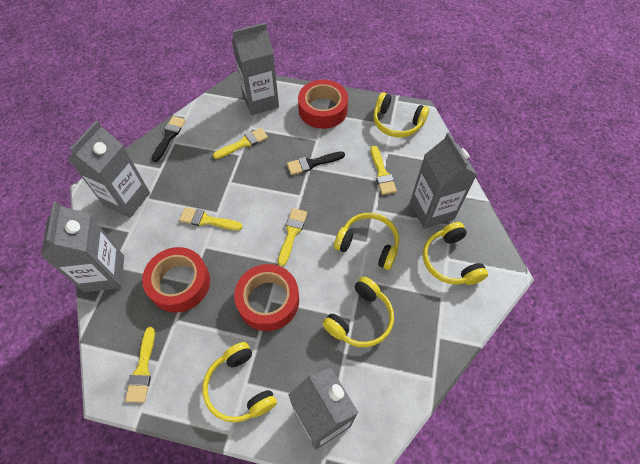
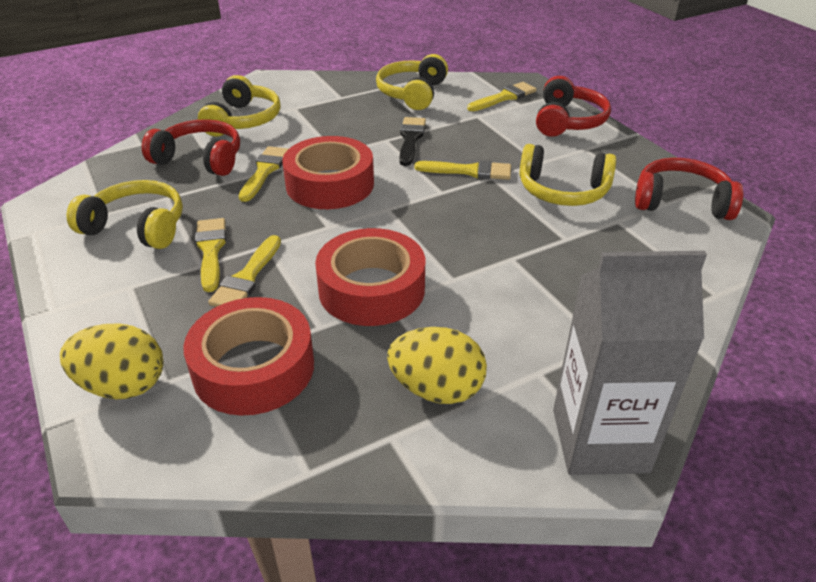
black brush: 2 -> 1
grey carton: 5 -> 1
red headphones: 0 -> 3
yellow egg: 0 -> 2
yellow headphones: 5 -> 4

